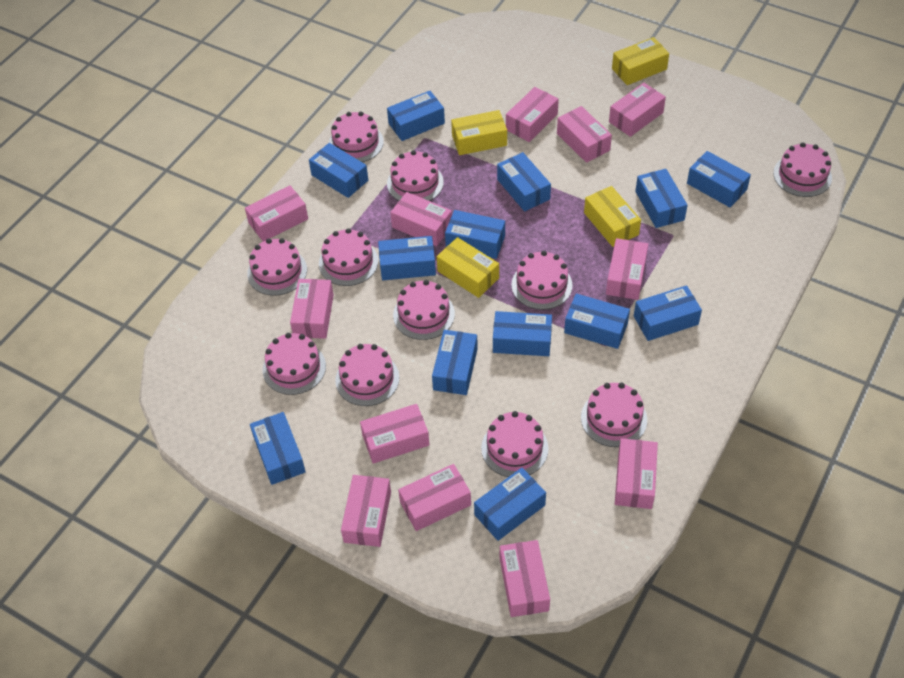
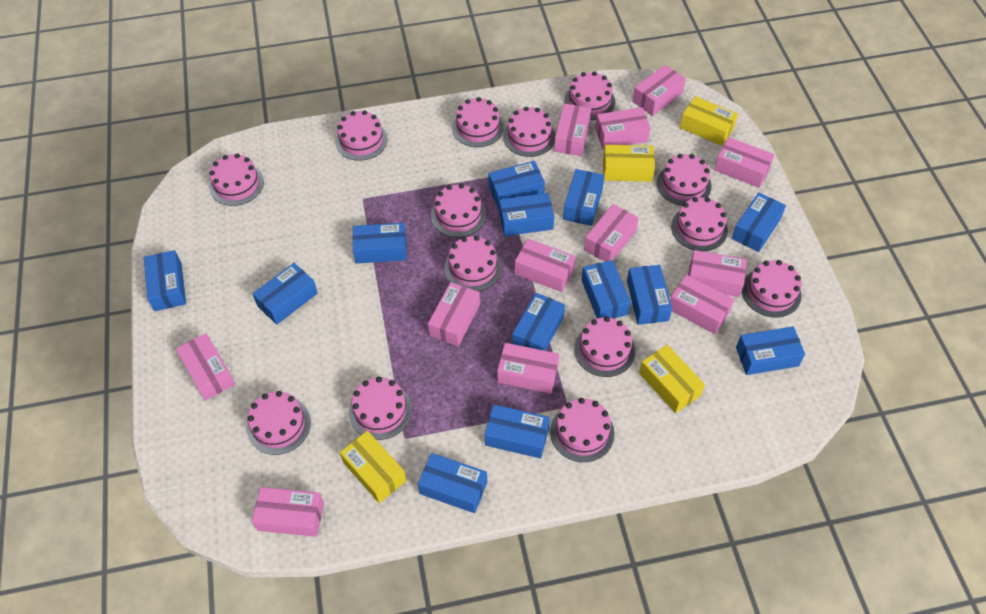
pink cake: 11 -> 14

